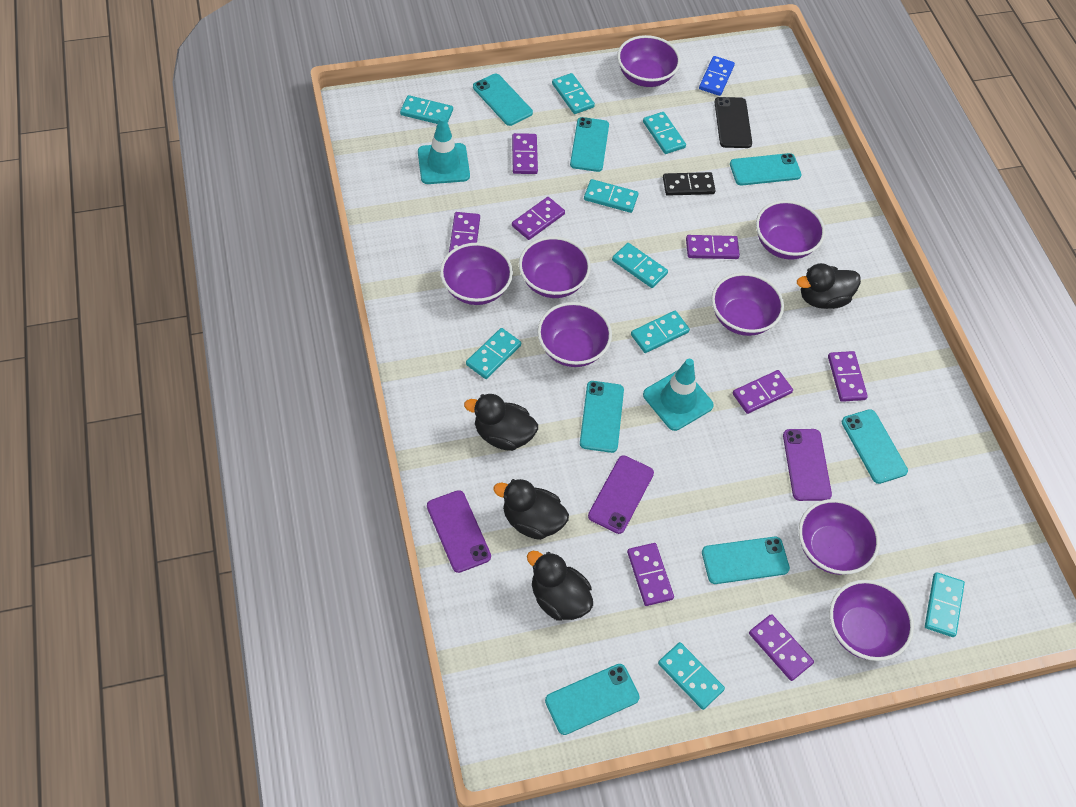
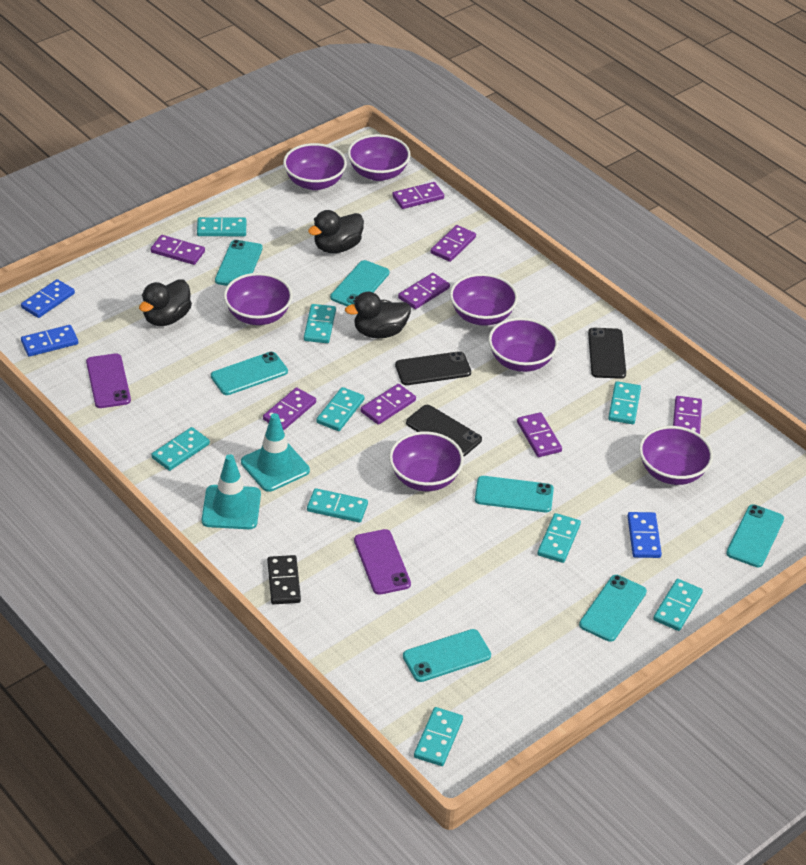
black duck: 4 -> 3
black phone: 1 -> 3
blue domino: 1 -> 3
purple bowl: 8 -> 7
purple phone: 3 -> 2

